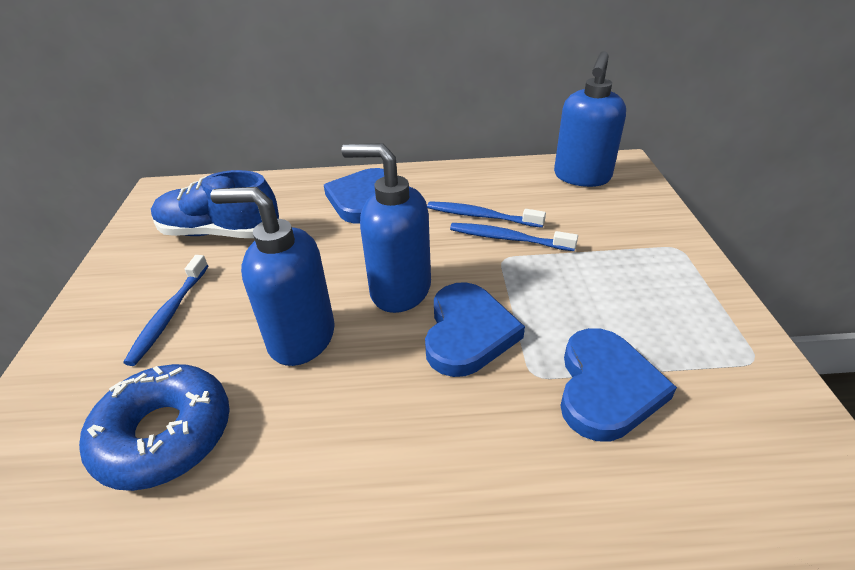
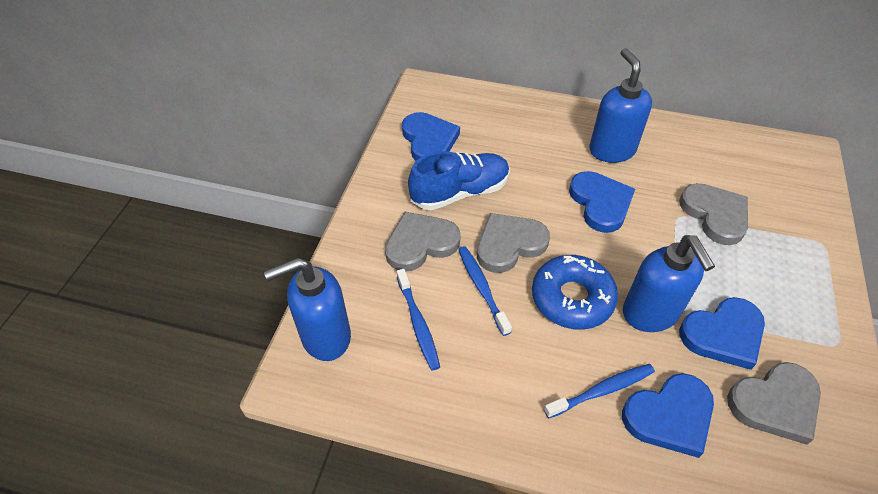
blue heart: 3 -> 4
grey heart: 0 -> 4

